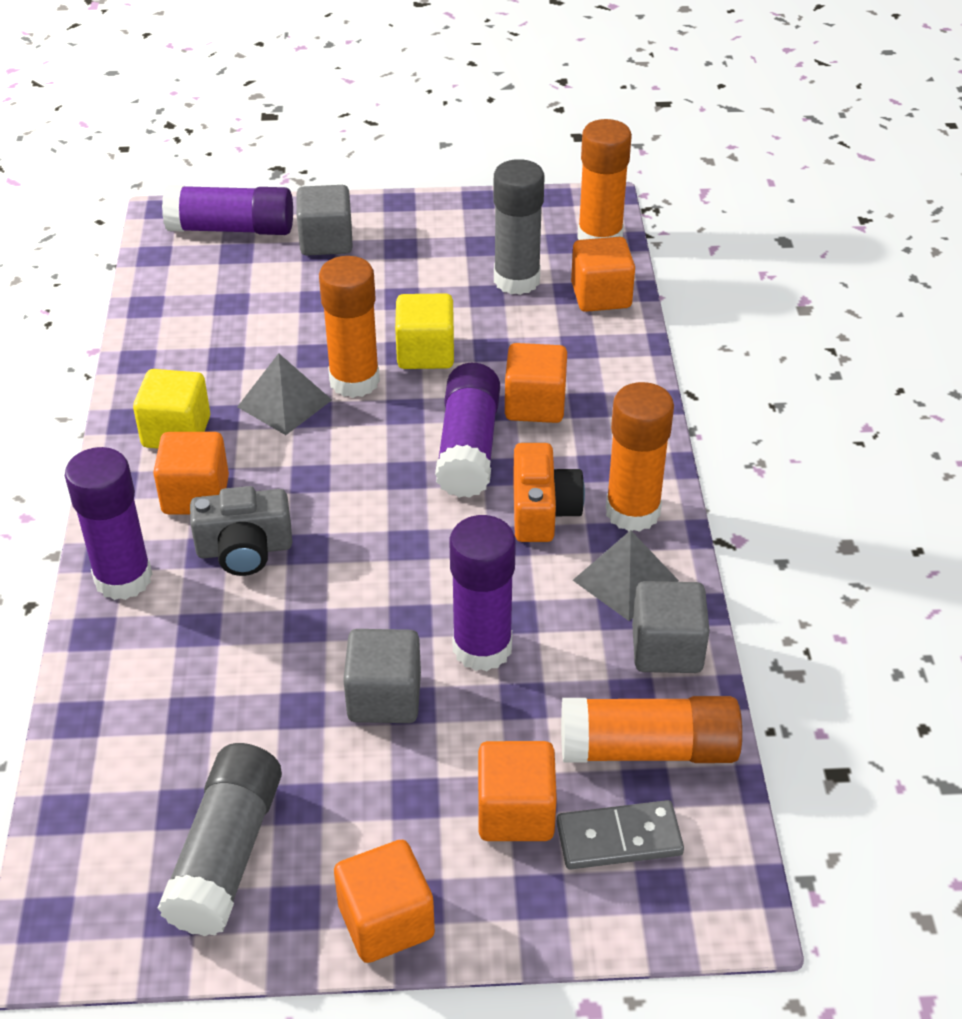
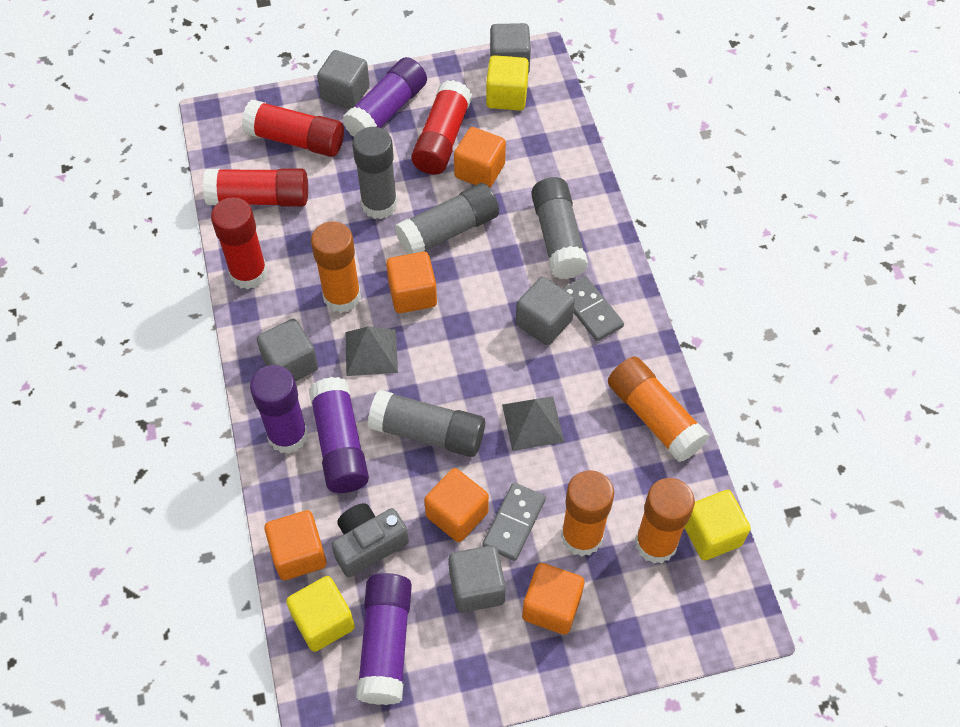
grey cube: 3 -> 5
grey domino: 1 -> 2
grey glue stick: 2 -> 4
orange camera: 1 -> 0
red glue stick: 0 -> 4
yellow cube: 2 -> 3

